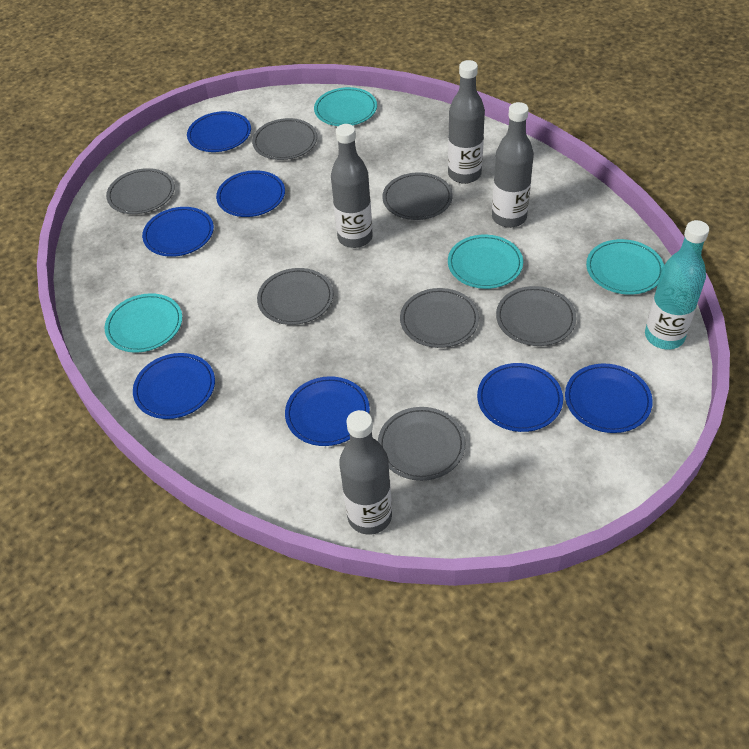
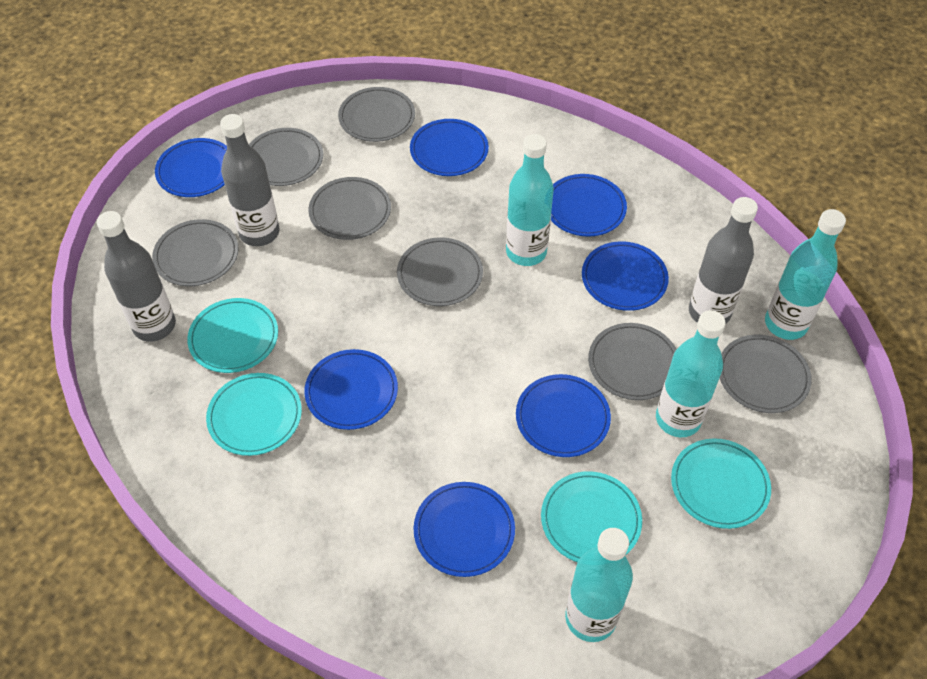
grey bottle: 4 -> 3
turquoise bottle: 1 -> 4

